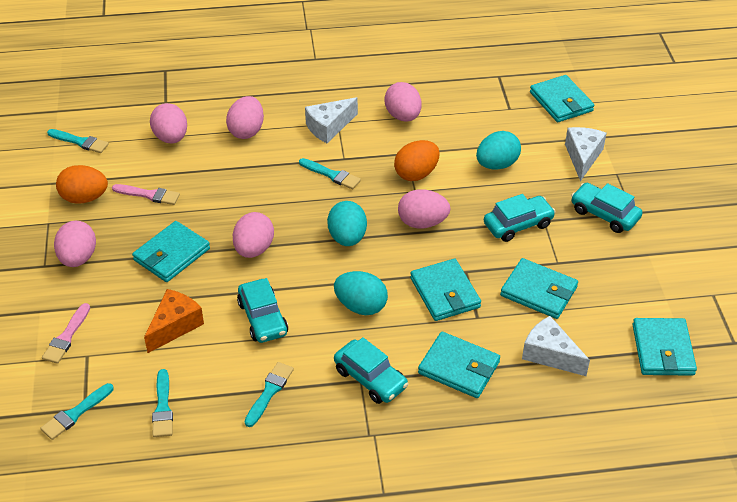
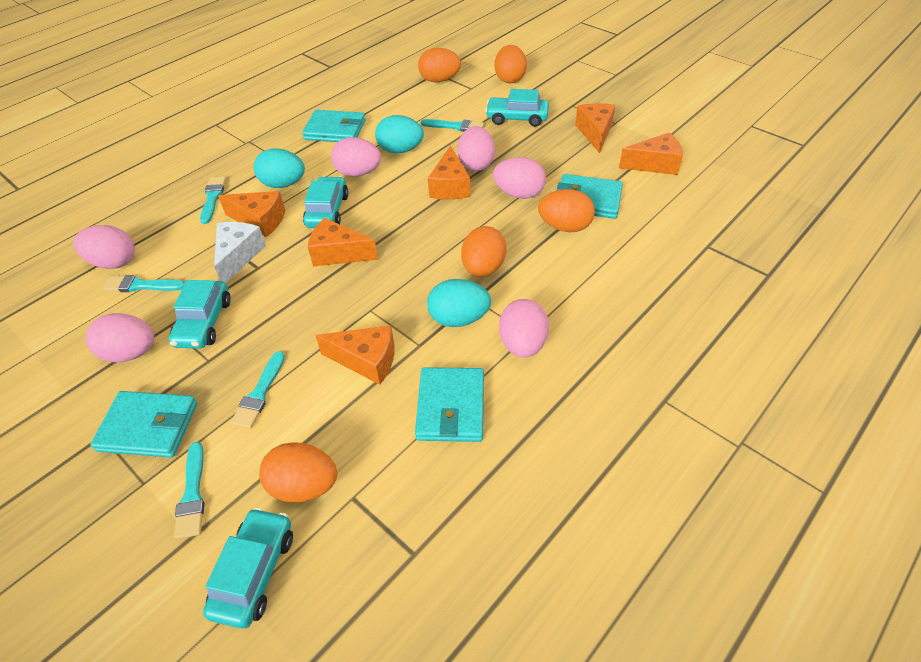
orange cheese: 1 -> 6
orange egg: 2 -> 5
pink brush: 2 -> 0
turquoise wallet: 6 -> 4
white cheese: 3 -> 1

